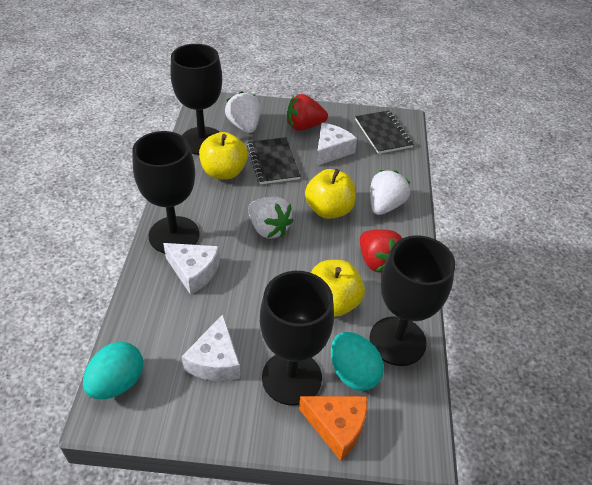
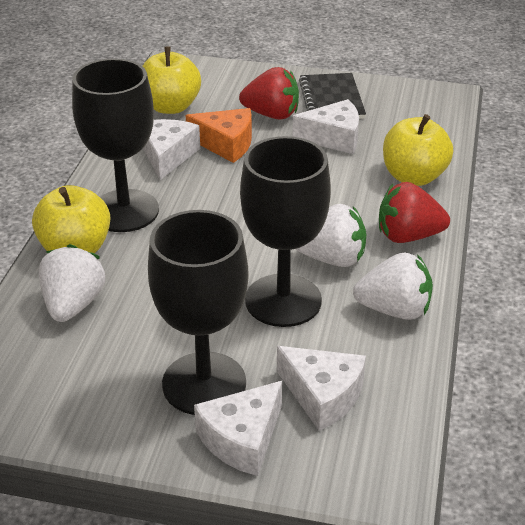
black goblet: 4 -> 3
black notebook: 2 -> 1
turquoise egg: 2 -> 0
white cheese: 3 -> 4

